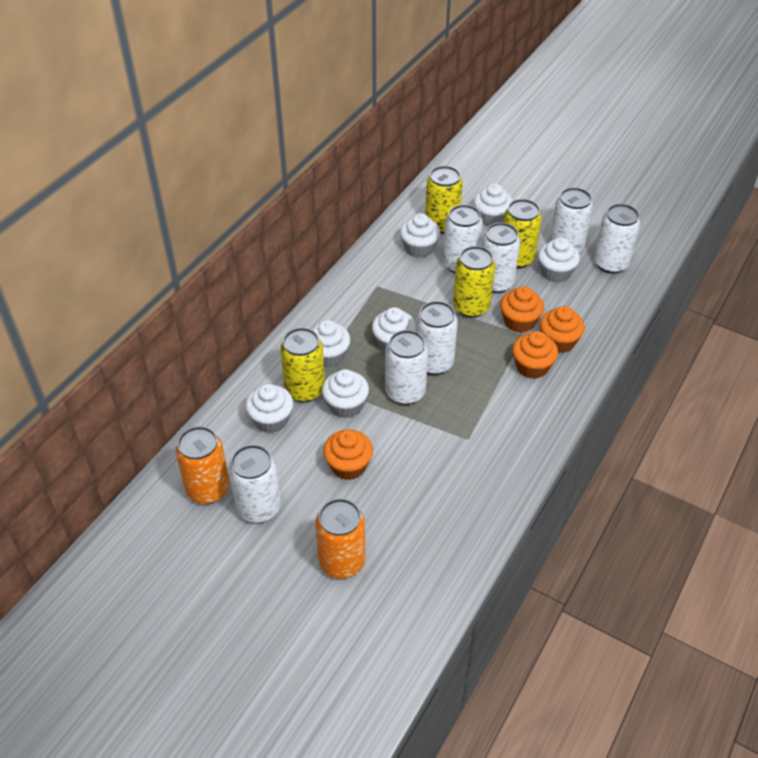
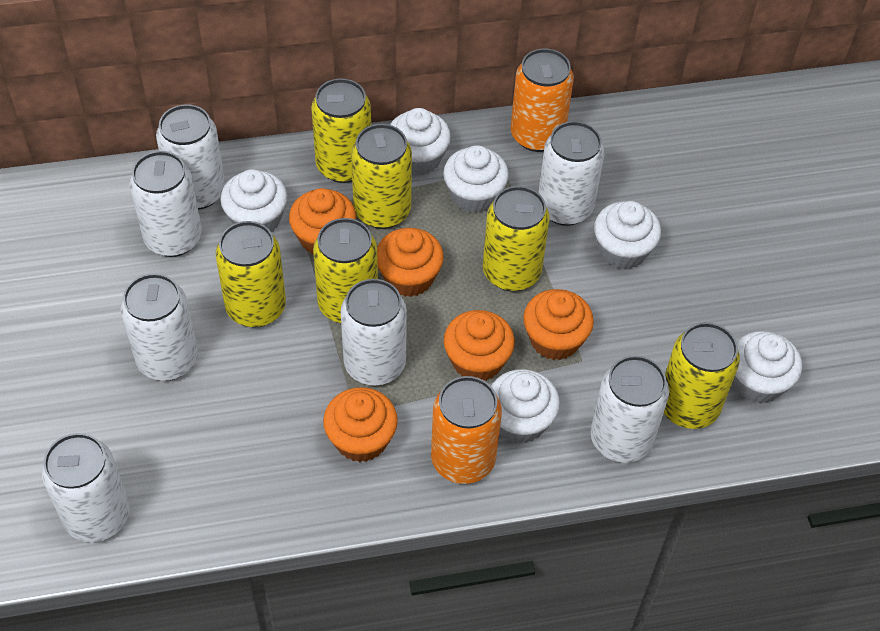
orange cupcake: 4 -> 5
white cupcake: 7 -> 6
yellow can: 4 -> 6

